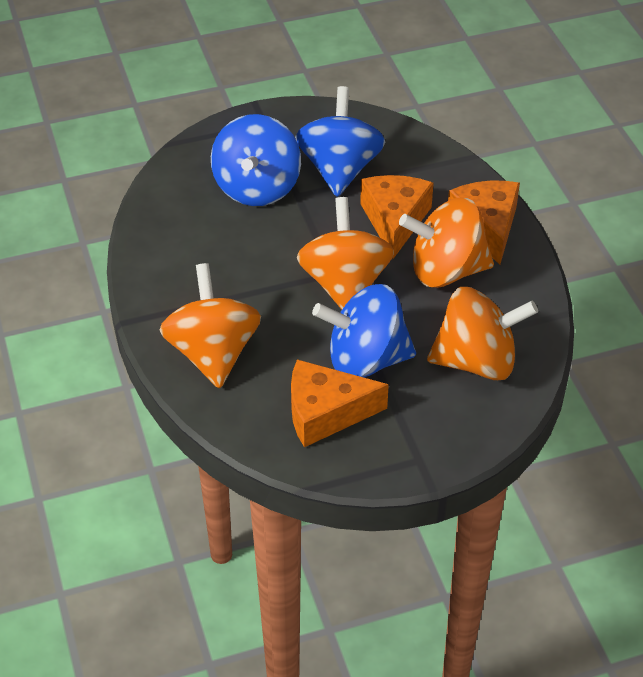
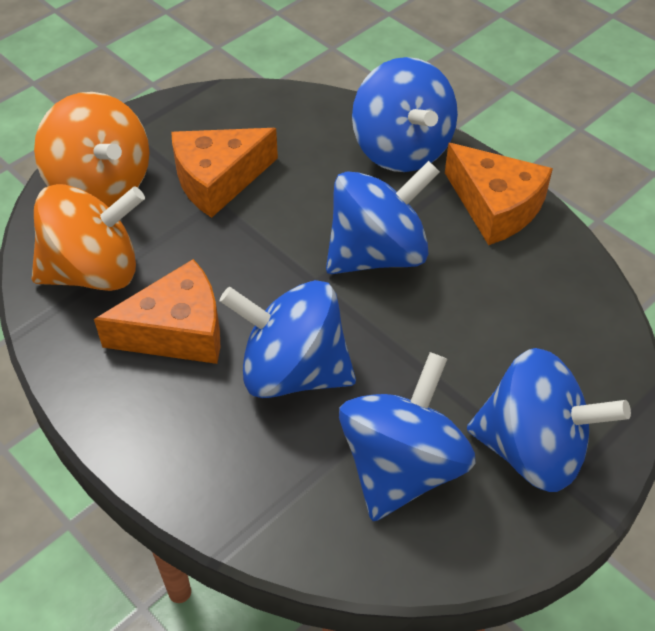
blue spinning top: 3 -> 5
orange spinning top: 4 -> 2

